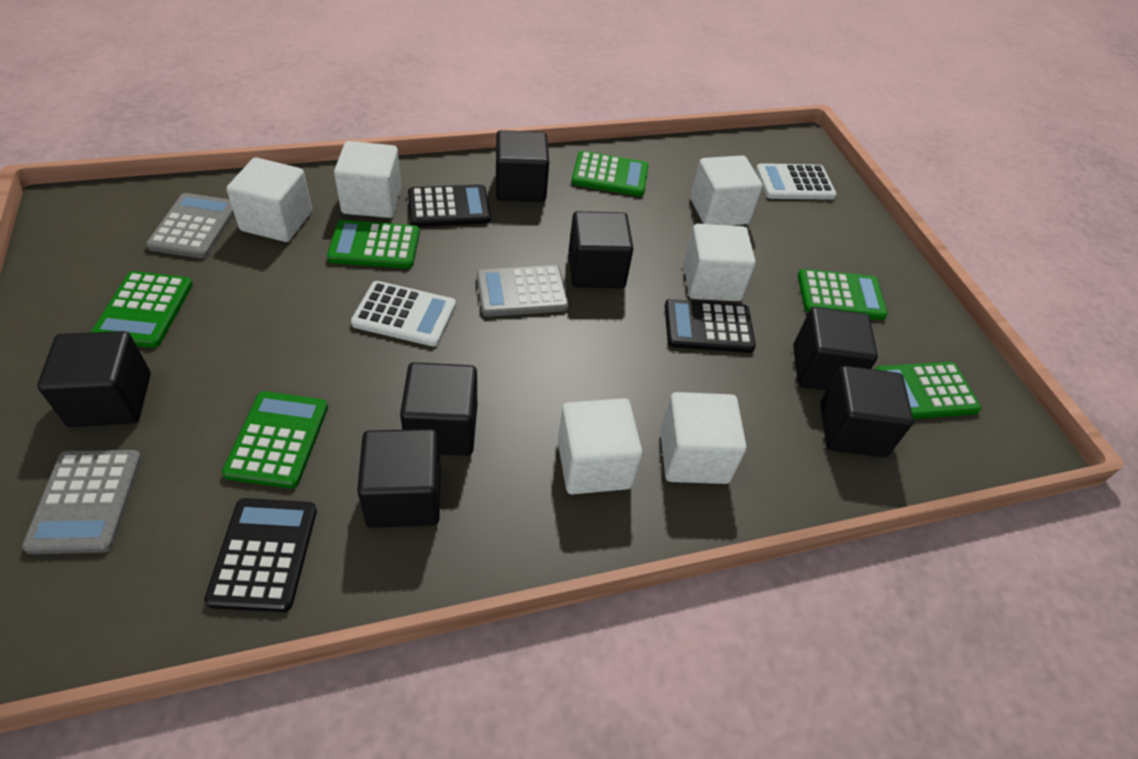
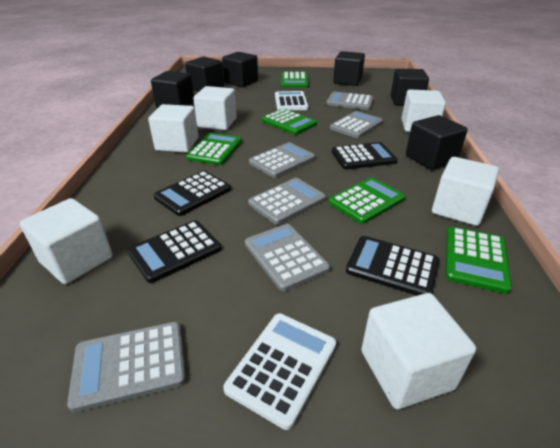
black calculator: 3 -> 4
black cube: 7 -> 6
green calculator: 6 -> 5
grey calculator: 3 -> 6

